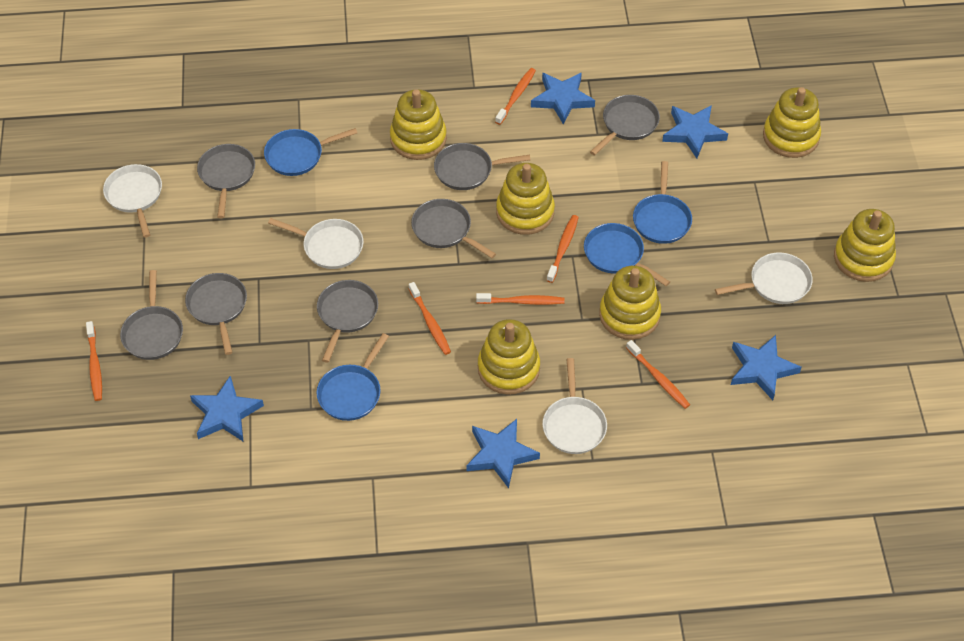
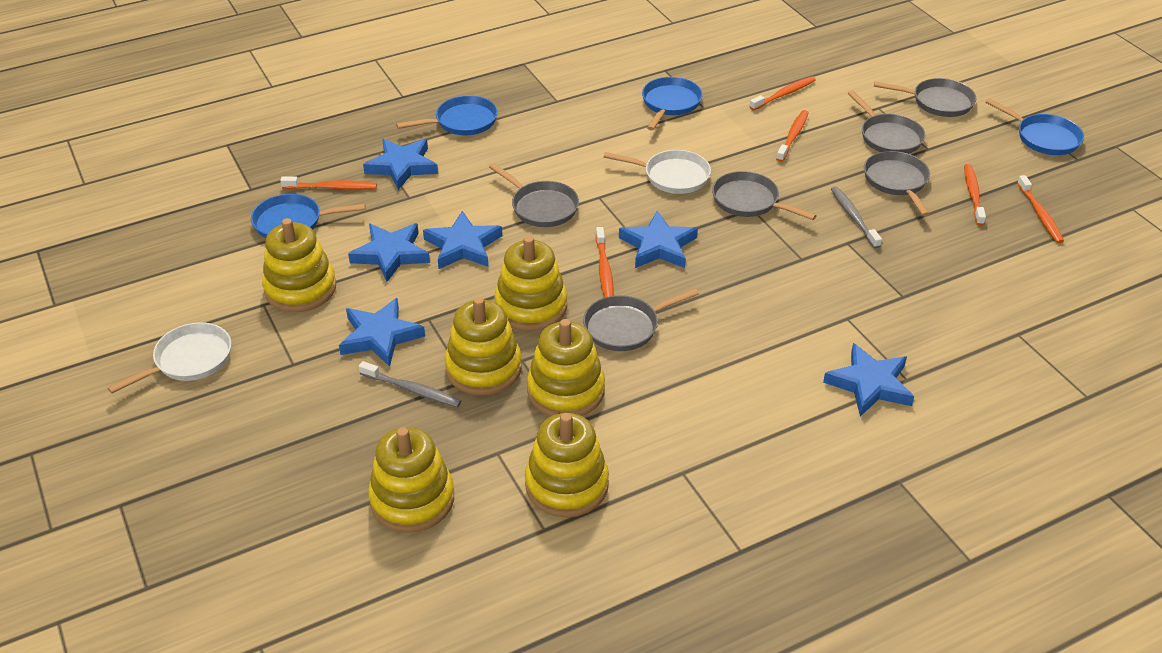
blue star: 5 -> 6
grey pan: 7 -> 6
grey toothbrush: 0 -> 2
white pan: 4 -> 2

